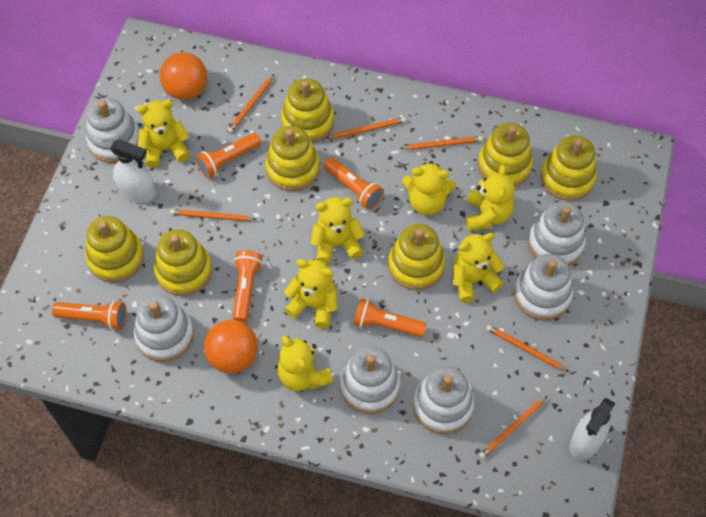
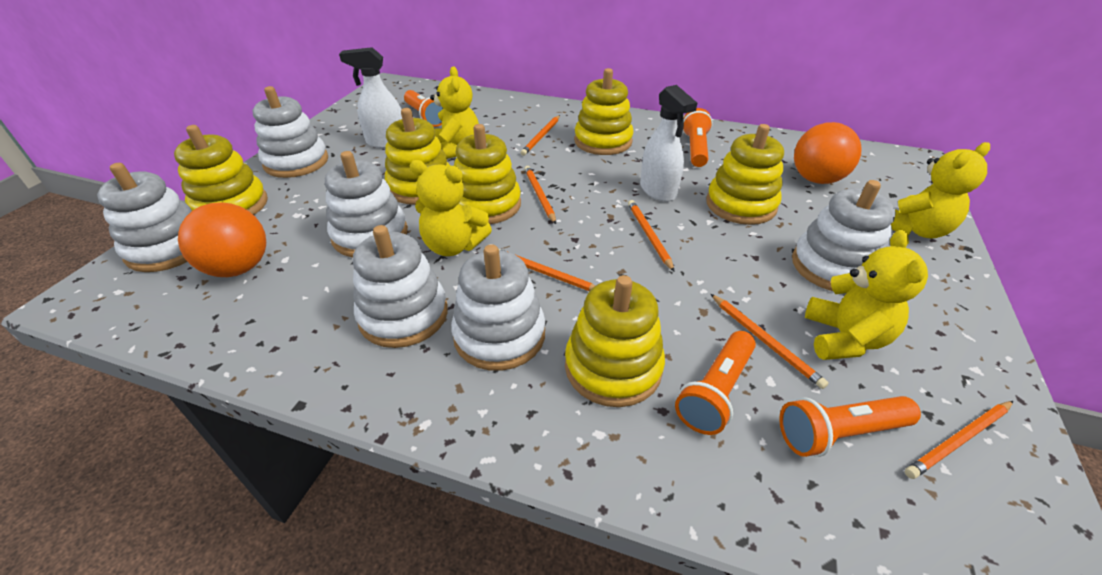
orange flashlight: 5 -> 4
yellow stacking toy: 7 -> 6
yellow teddy bear: 7 -> 4

